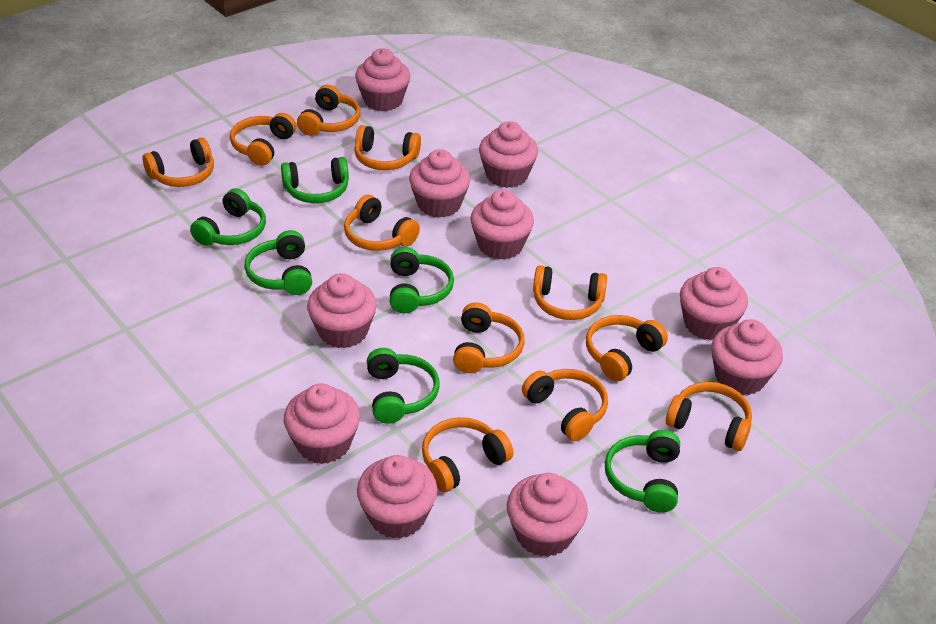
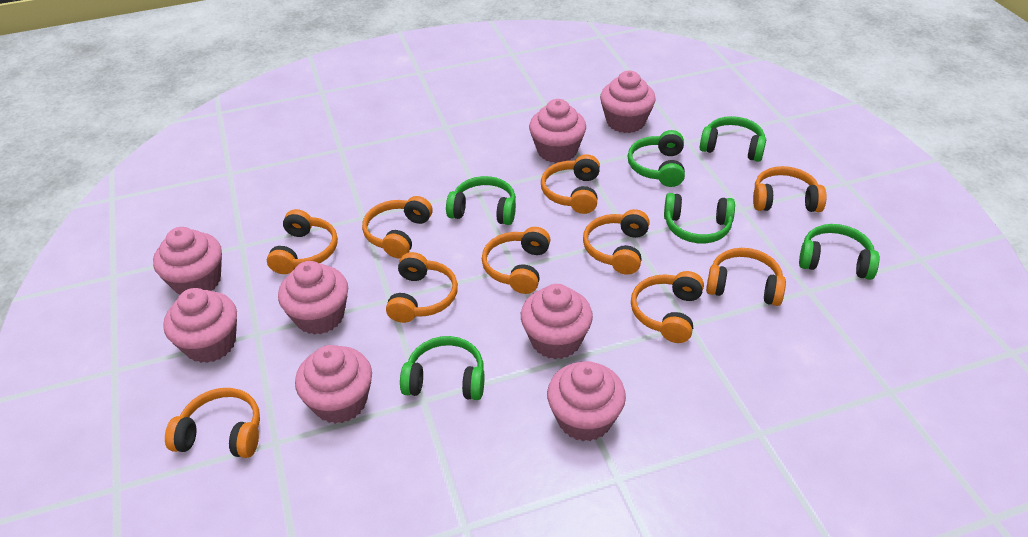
orange headphones: 11 -> 10
pink cupcake: 10 -> 8

